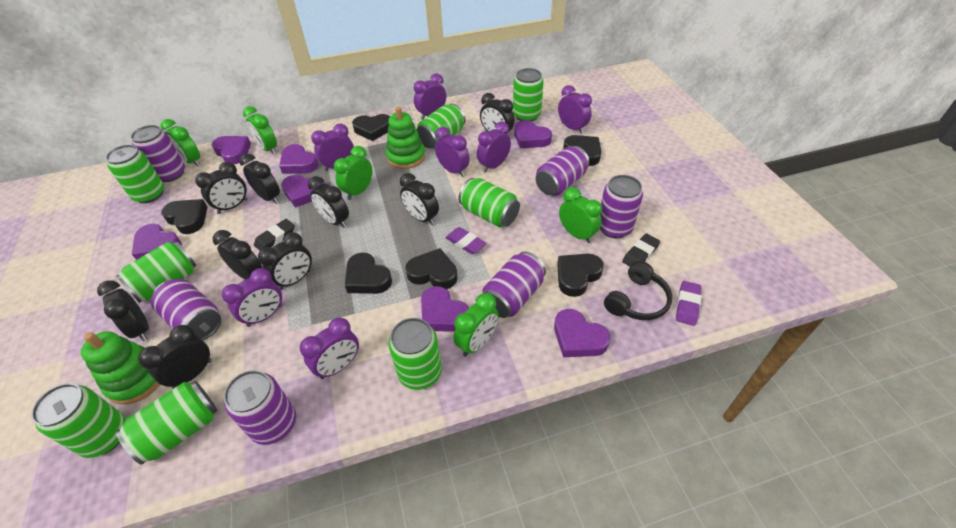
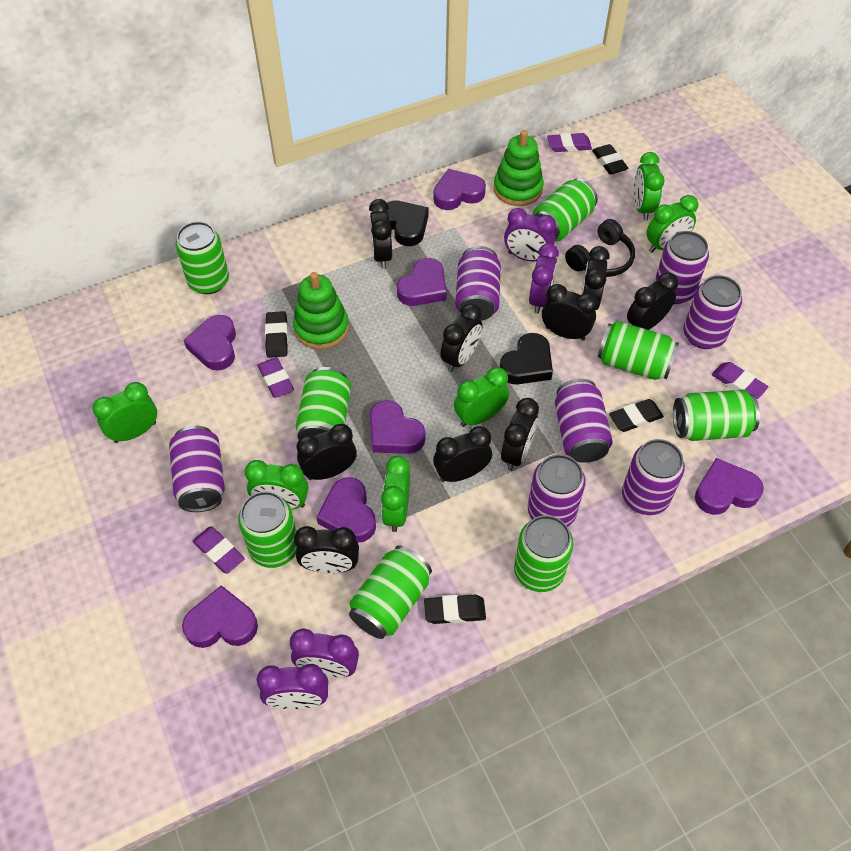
black eraser: 2 -> 4
black heart: 6 -> 2
green clock: 5 -> 6
purple can: 6 -> 7
purple clock: 7 -> 4
purple eraser: 2 -> 4

